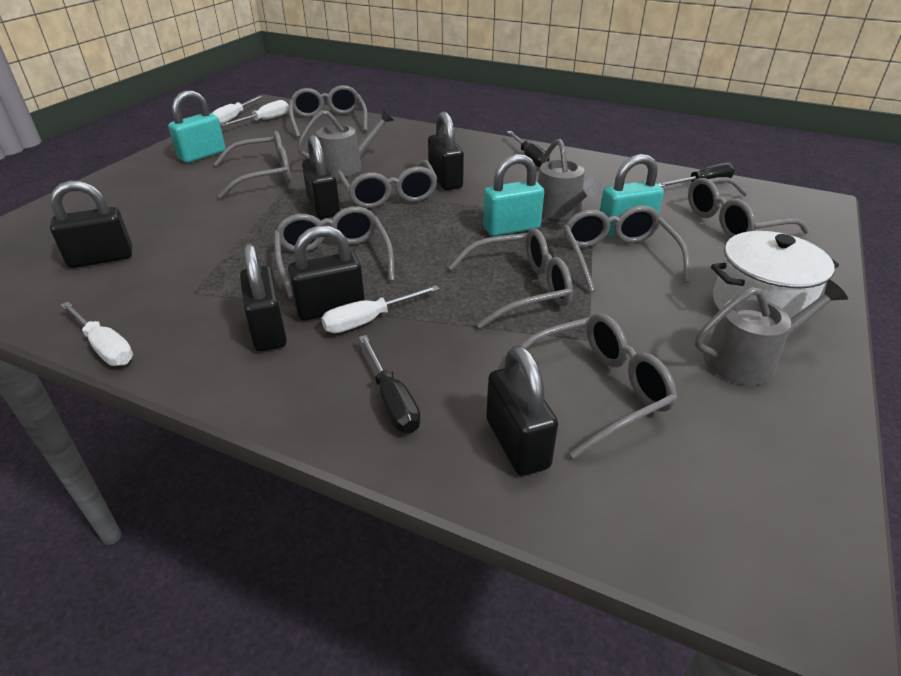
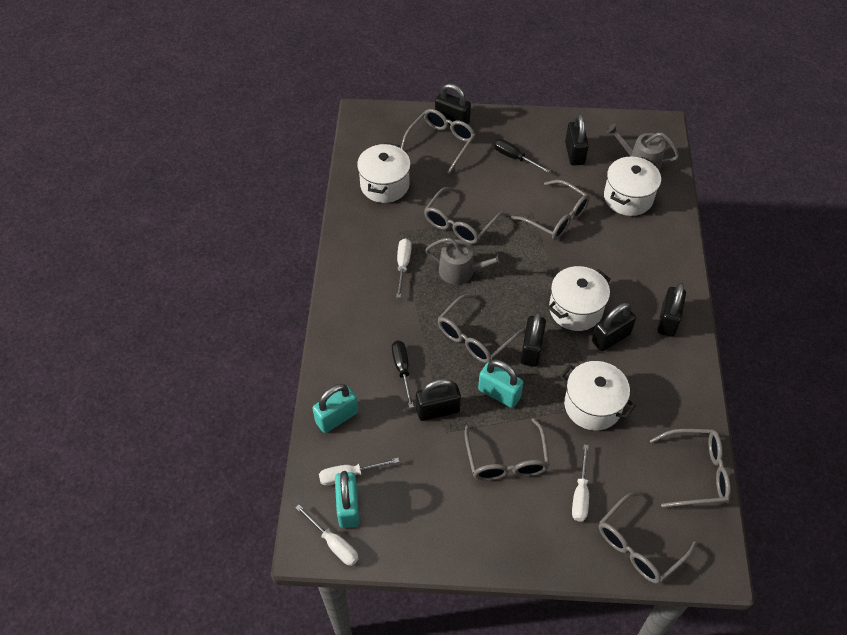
black screwdriver: 3 -> 2
grey glasses: 8 -> 7
grey watering can: 3 -> 2
white pot: 1 -> 4

